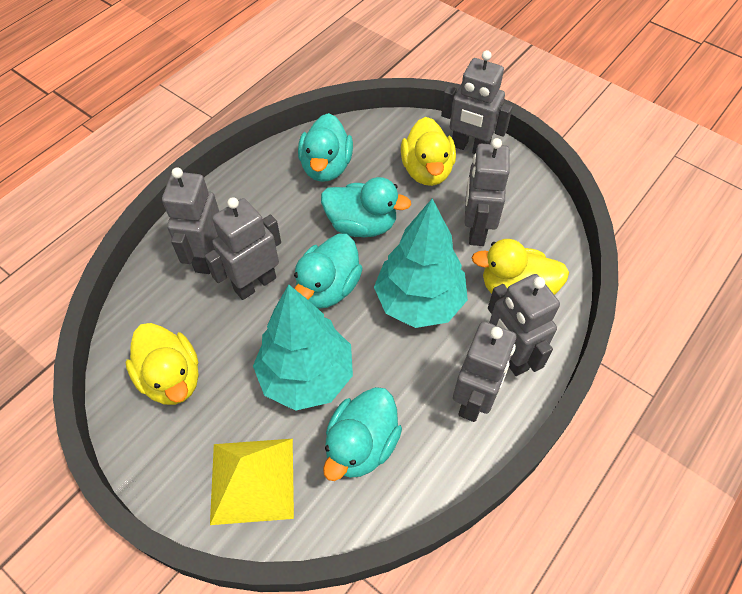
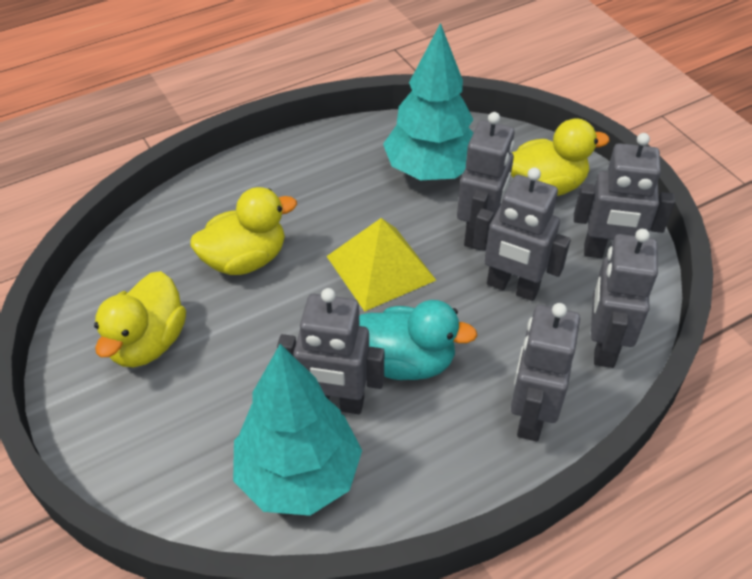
turquoise duck: 4 -> 1

